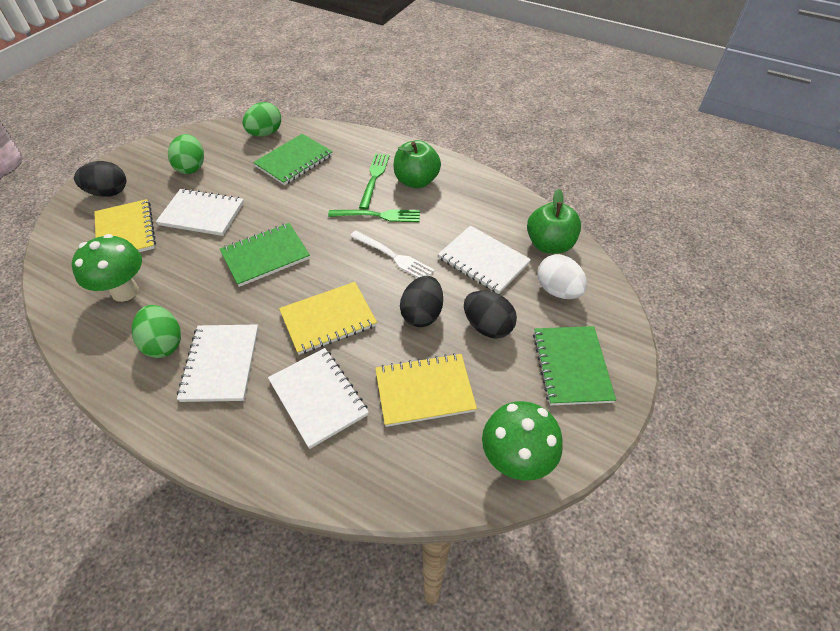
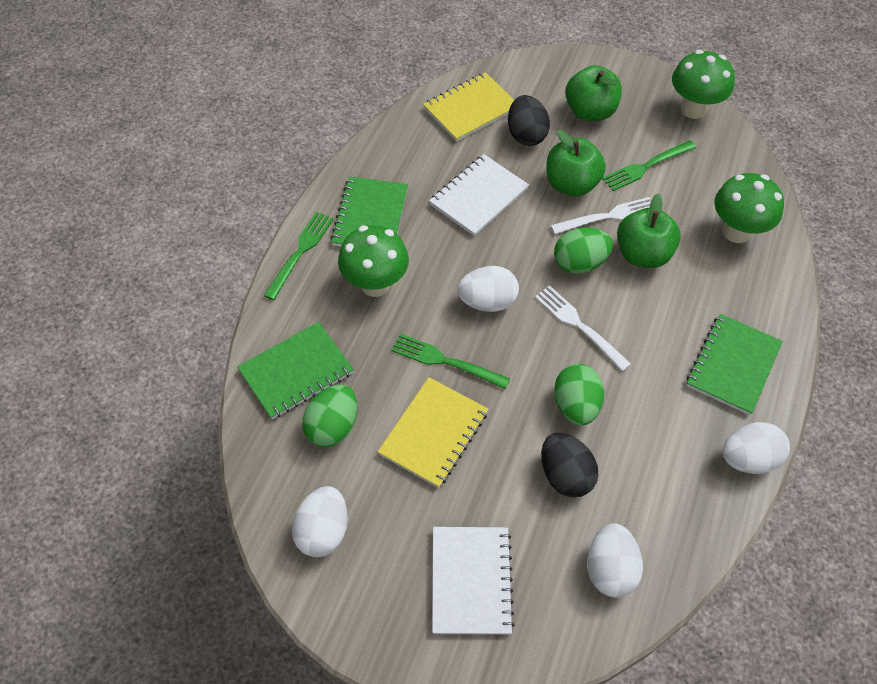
black egg: 3 -> 2
green apple: 2 -> 3
green fork: 2 -> 3
green mushroom: 2 -> 3
white egg: 1 -> 4
white fork: 1 -> 2
white notebook: 4 -> 2
yellow notebook: 3 -> 2

